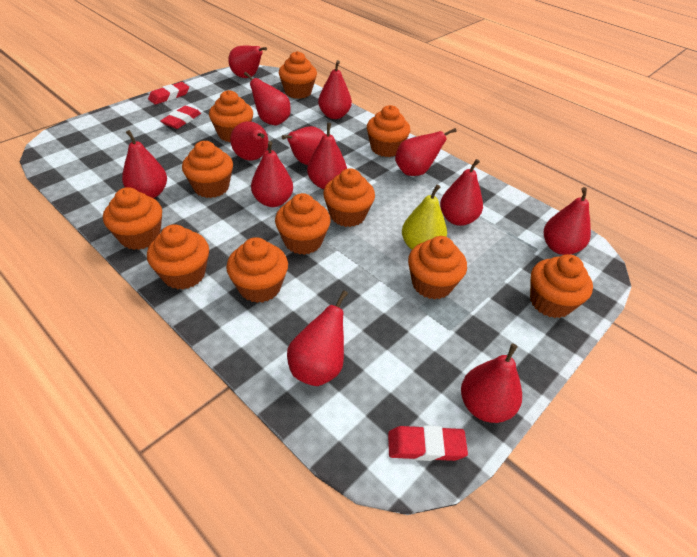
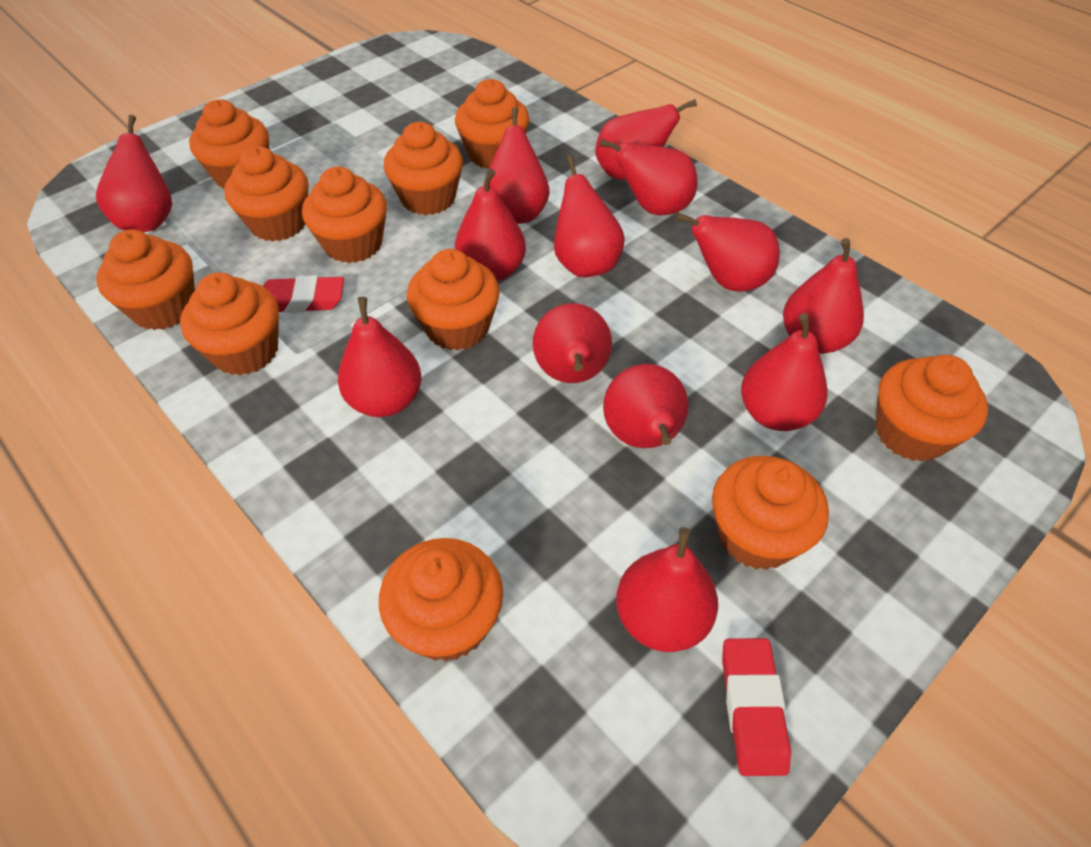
red eraser: 3 -> 2
yellow pear: 1 -> 0

